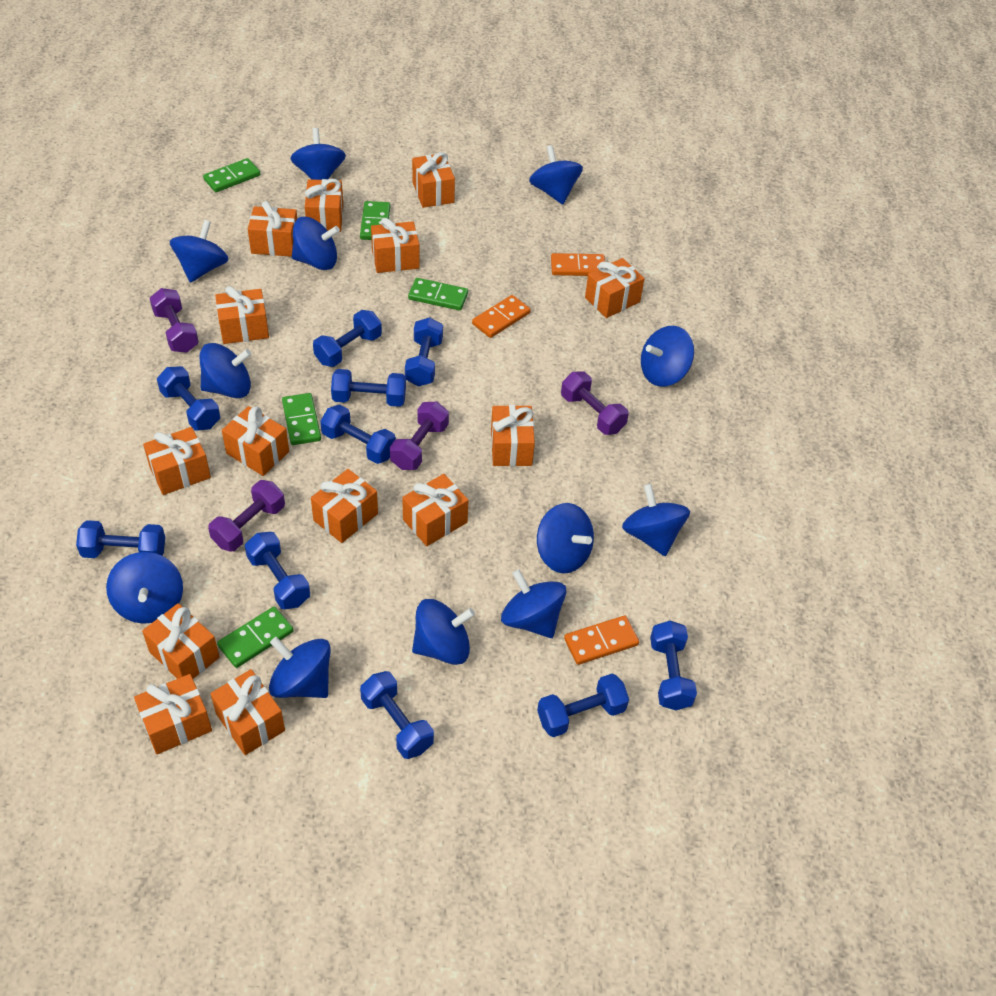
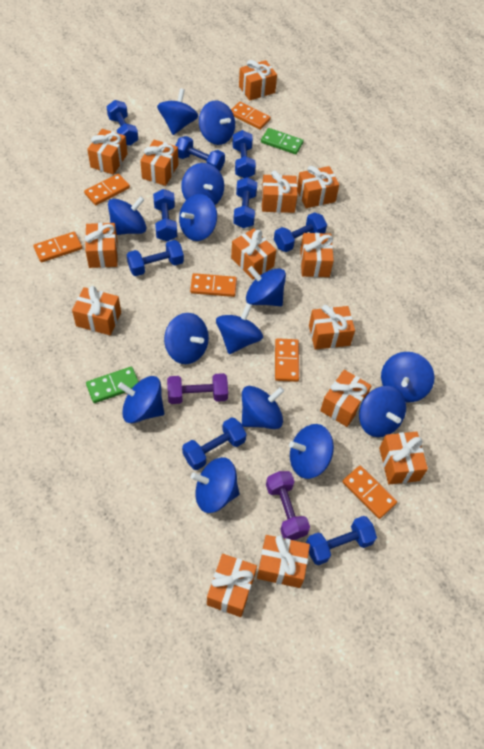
blue dumbbell: 10 -> 9
blue spinning top: 12 -> 14
green domino: 5 -> 2
orange domino: 3 -> 6
purple dumbbell: 4 -> 2

